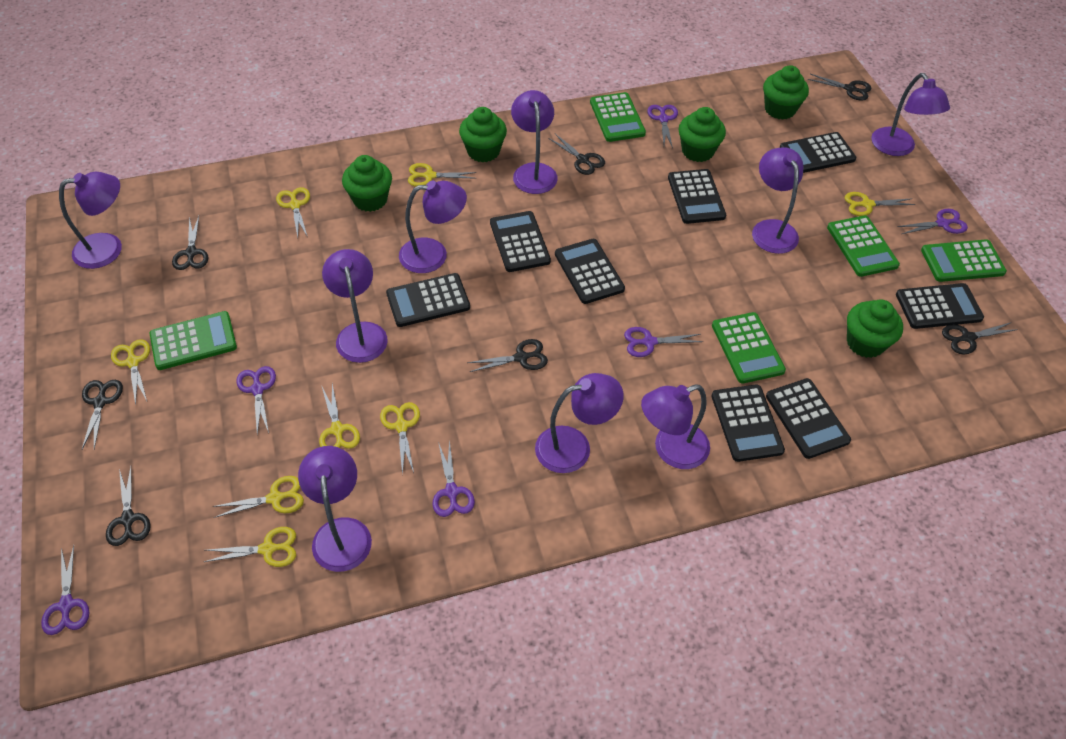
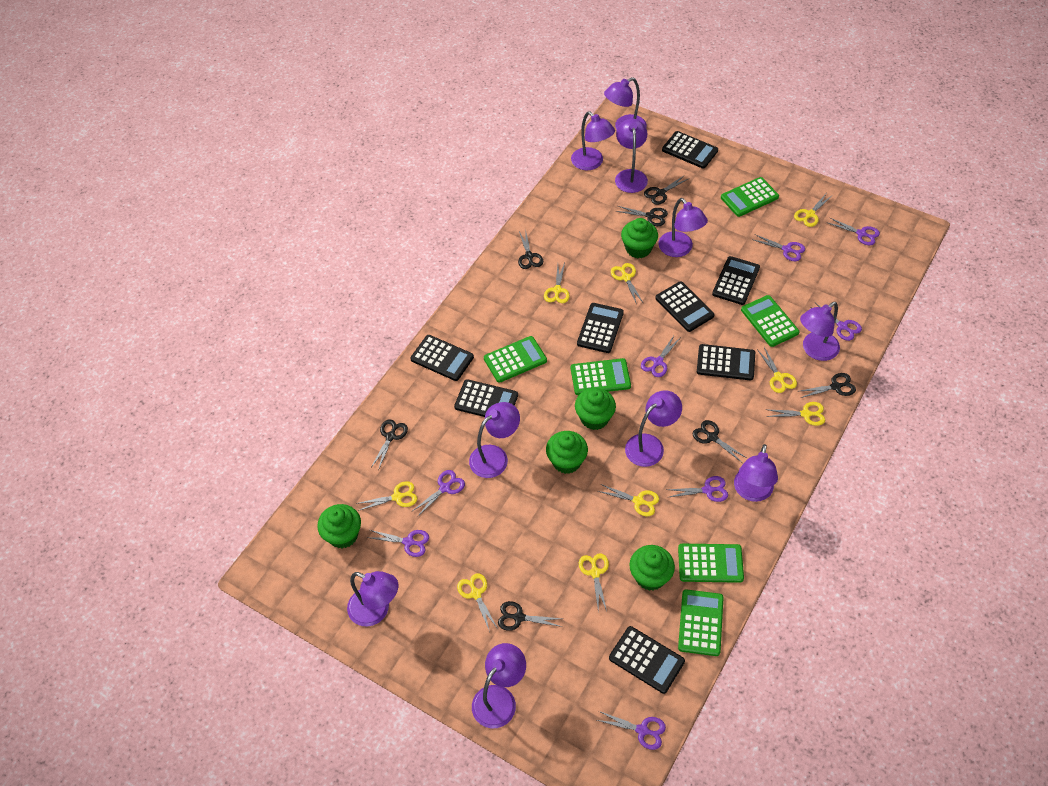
green calculator: 5 -> 6
purple lamp: 9 -> 10
purple scissors: 6 -> 8
yellow scissors: 8 -> 9

